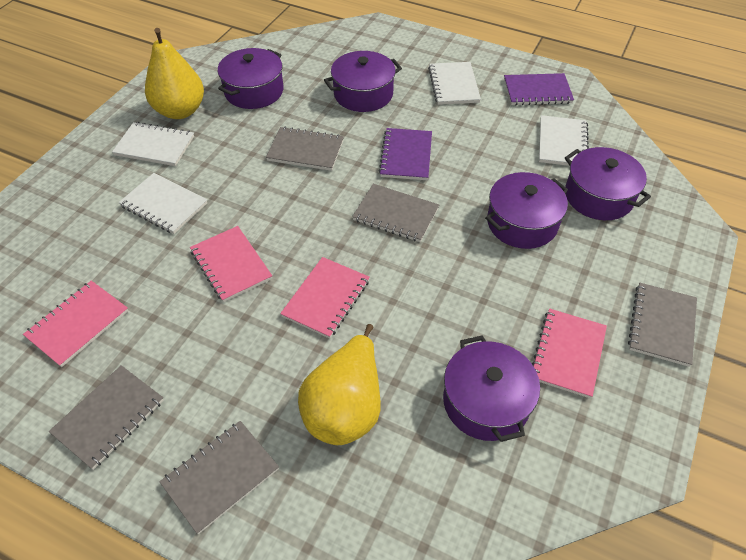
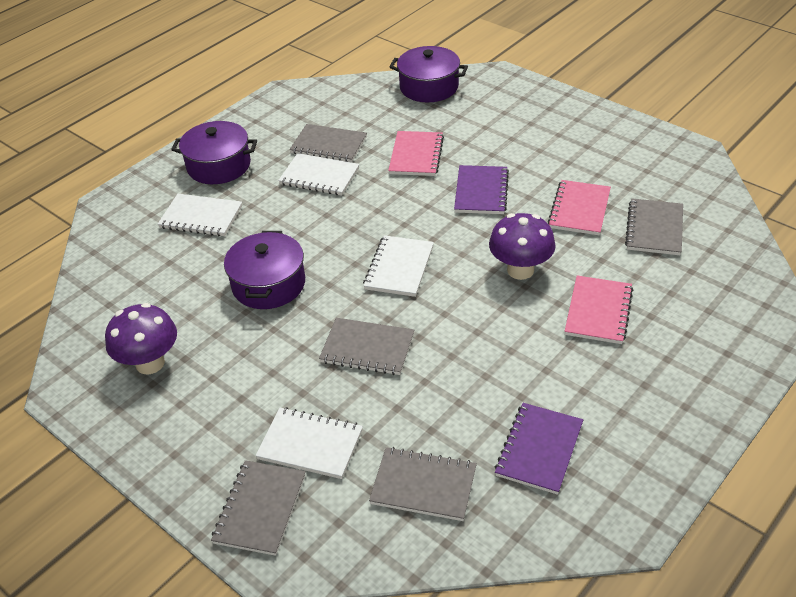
pink notebook: 4 -> 3
purple mushroom: 0 -> 2
purple pot: 5 -> 3
yellow pear: 2 -> 0

